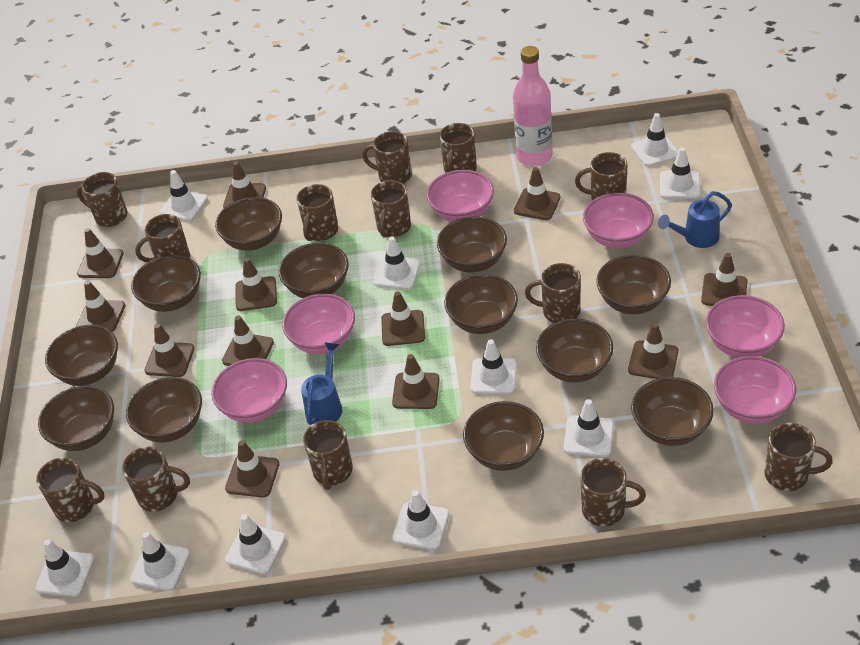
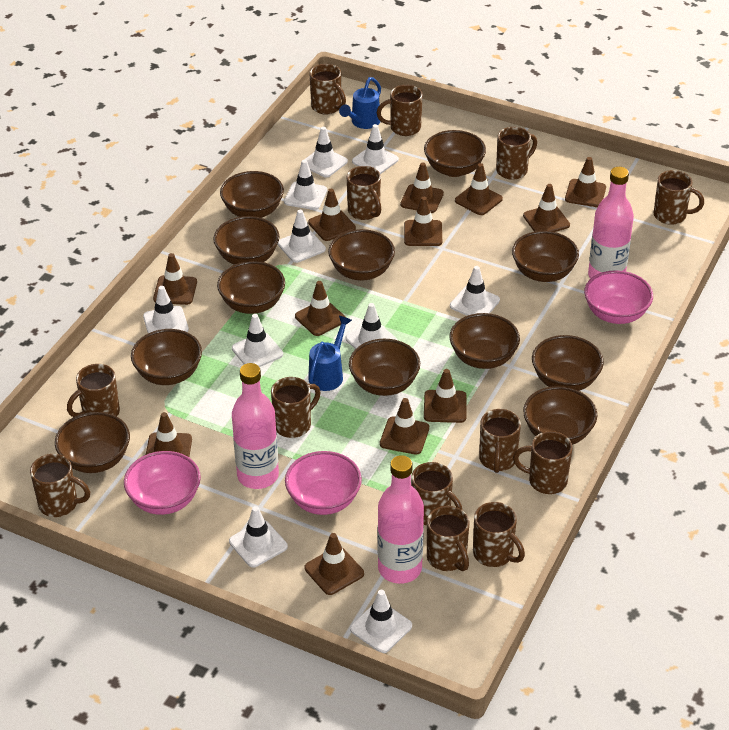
pink bottle: 1 -> 3
pink bowl: 6 -> 3

